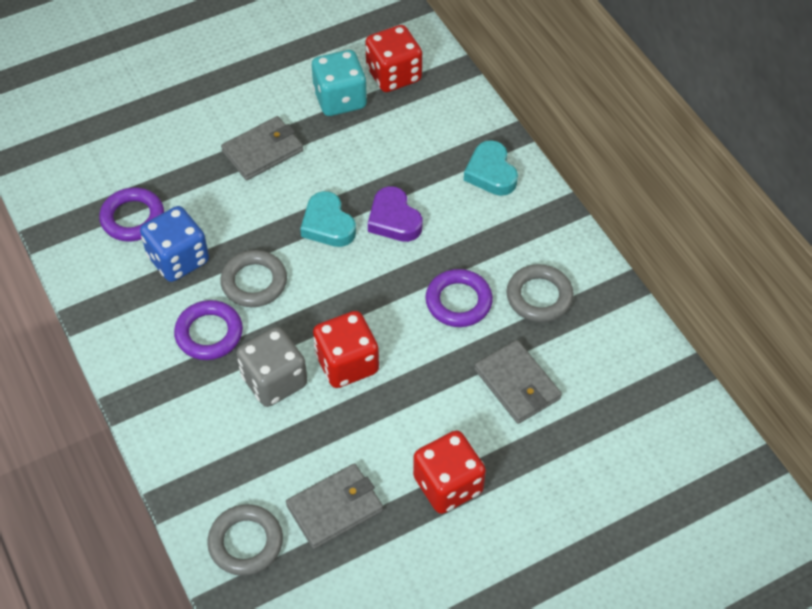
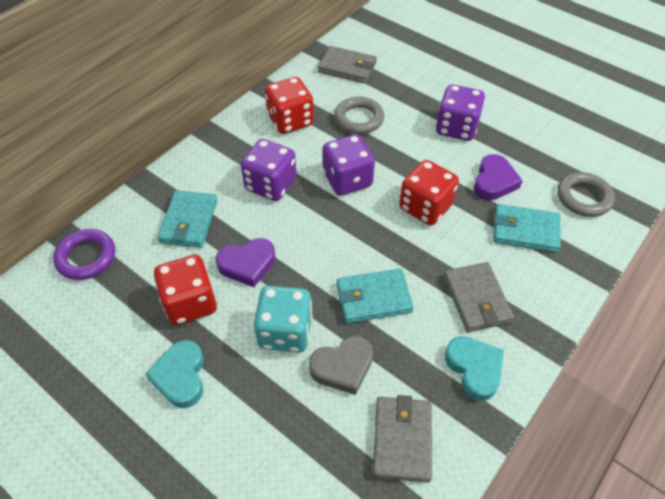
blue dice: 1 -> 0
grey dice: 1 -> 0
grey heart: 0 -> 1
grey ring: 3 -> 2
purple dice: 0 -> 3
purple heart: 1 -> 2
purple ring: 3 -> 1
turquoise wallet: 0 -> 3

